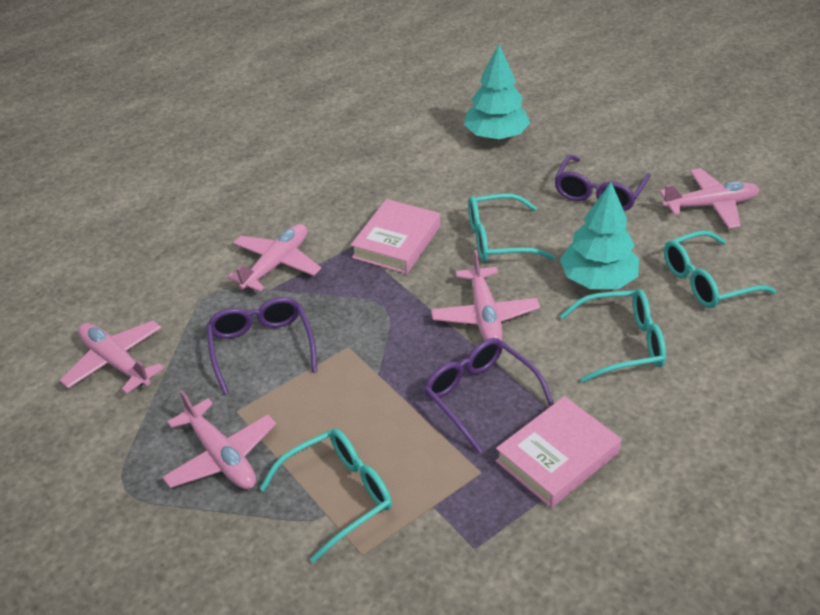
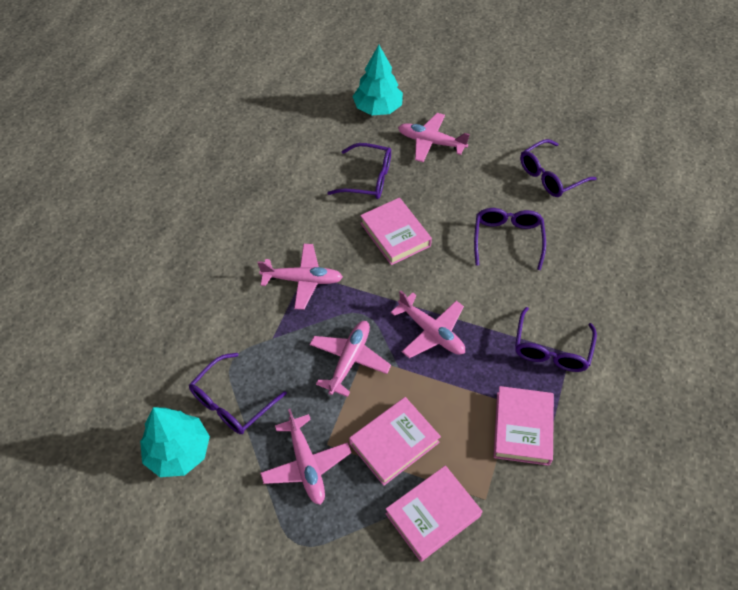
pink book: 2 -> 4
purple glasses: 3 -> 5
turquoise glasses: 4 -> 0

